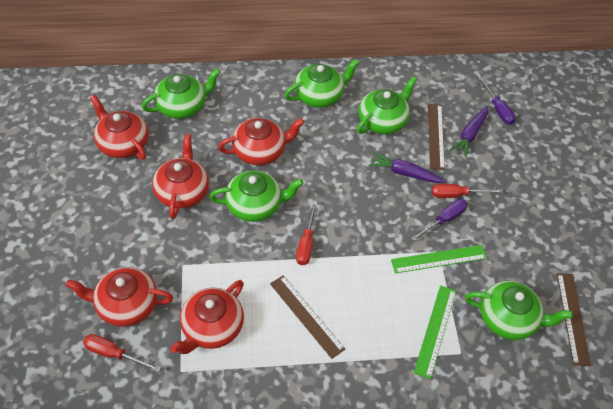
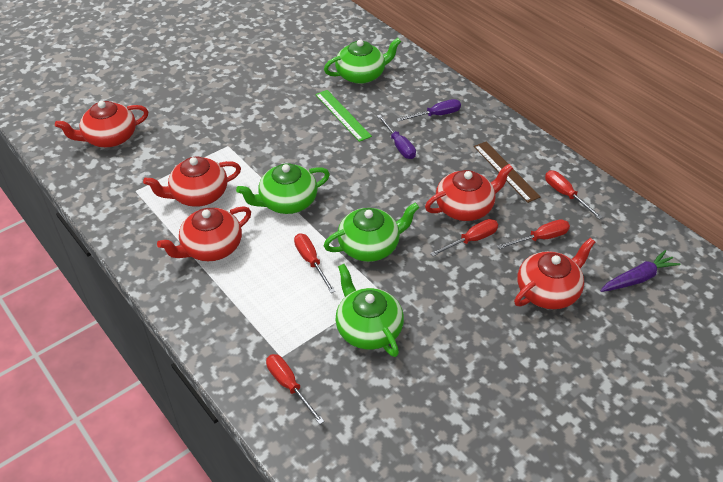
brown ruler: 3 -> 1
green ruler: 2 -> 1
green teapot: 5 -> 4
purple carrot: 2 -> 1
red screwdriver: 3 -> 5

